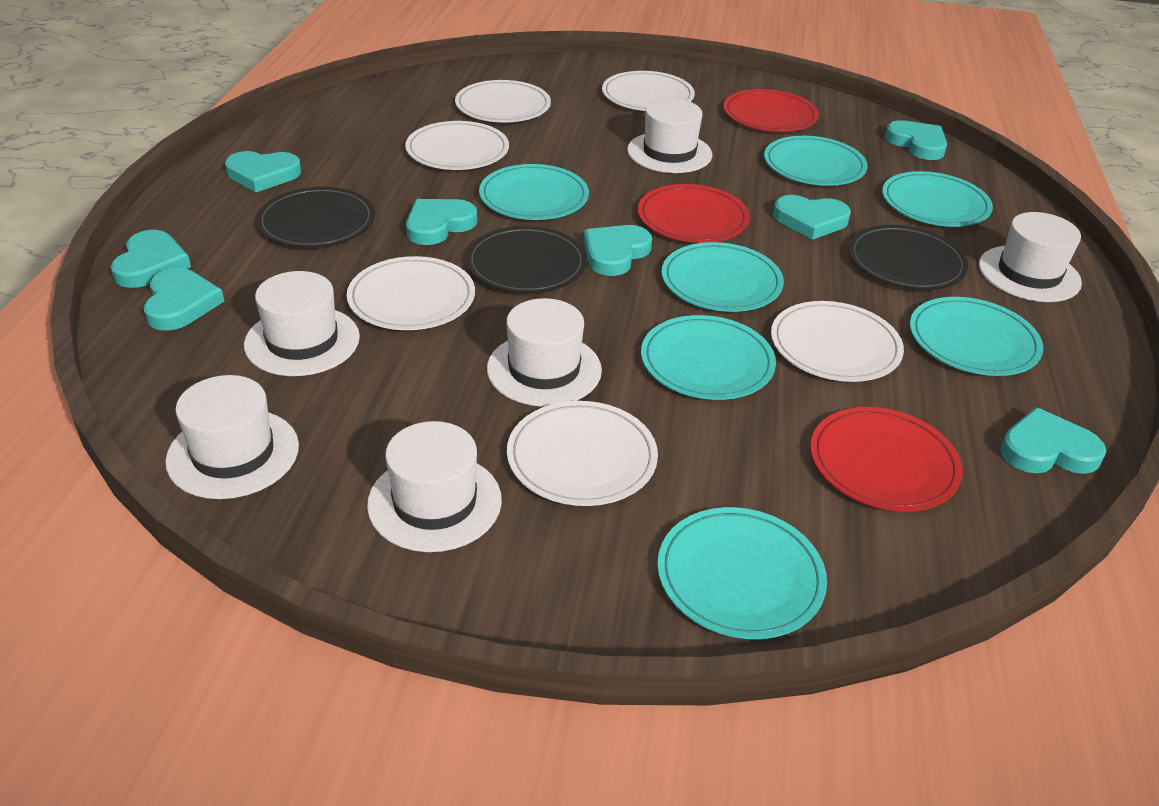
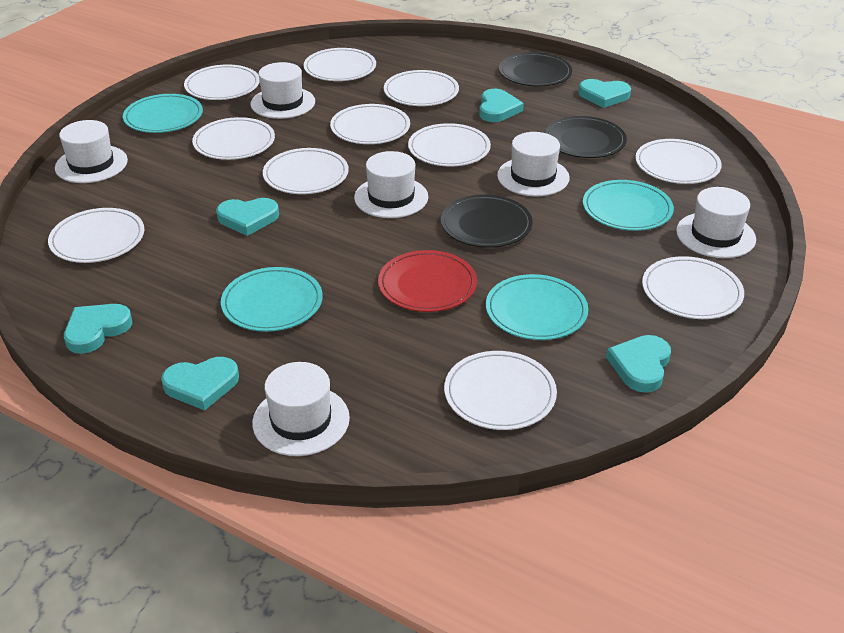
red plate: 3 -> 1
turquoise heart: 8 -> 6
turquoise plate: 7 -> 4
white plate: 6 -> 11

